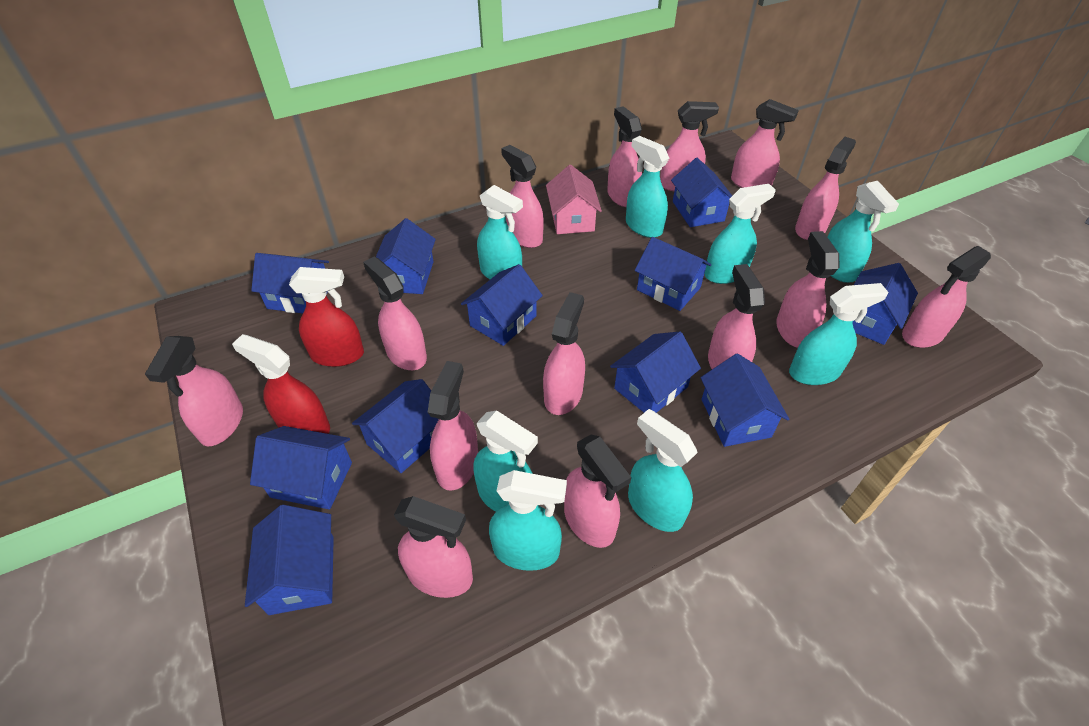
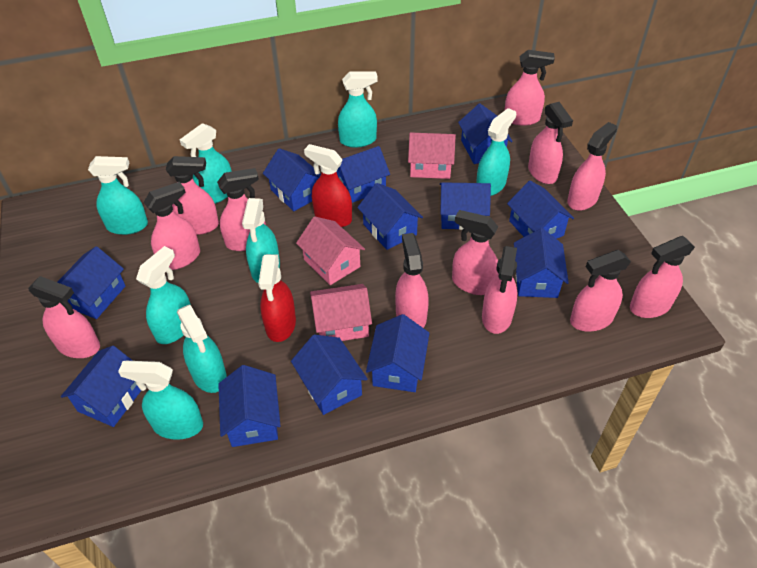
blue house: 11 -> 12
pink house: 1 -> 3
pink spray bottle: 14 -> 12

